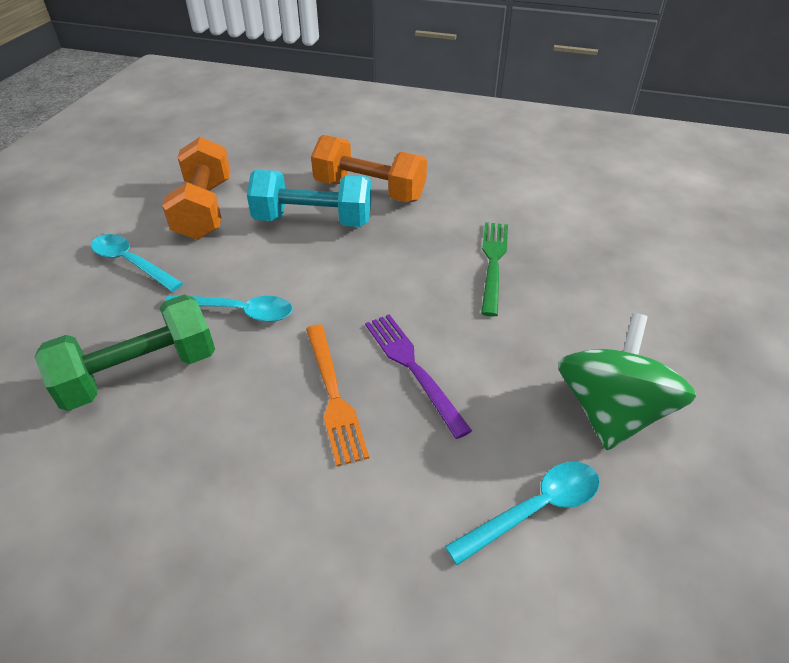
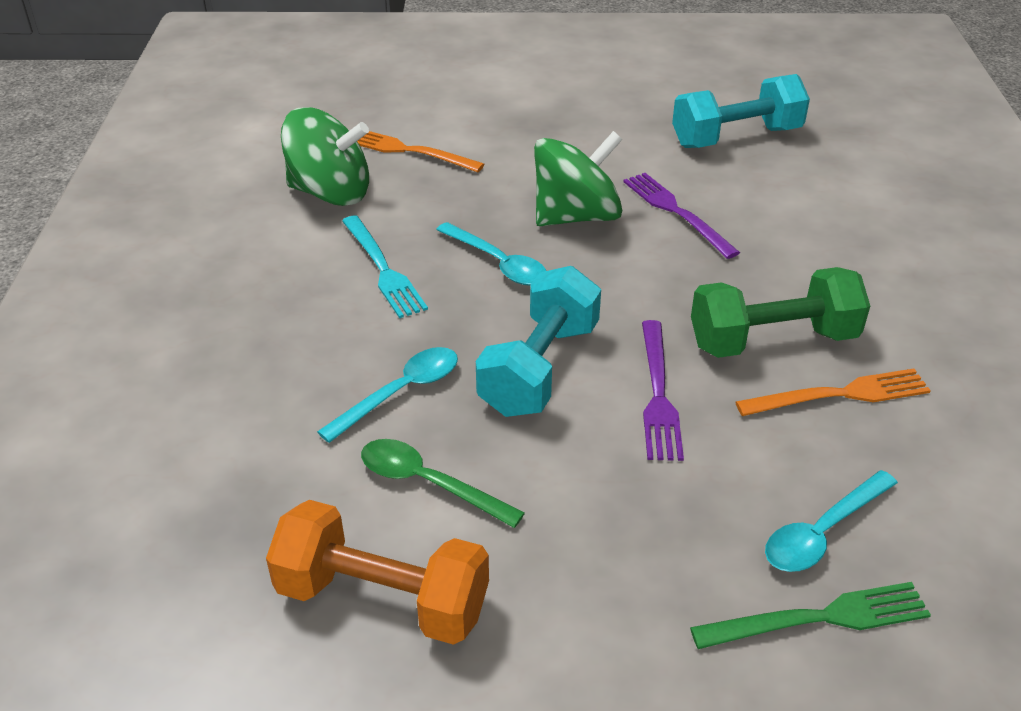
green spinning top: 1 -> 2
green spoon: 0 -> 1
orange dumbbell: 2 -> 1
orange fork: 1 -> 2
purple fork: 1 -> 2
turquoise dumbbell: 1 -> 2
turquoise fork: 0 -> 1

